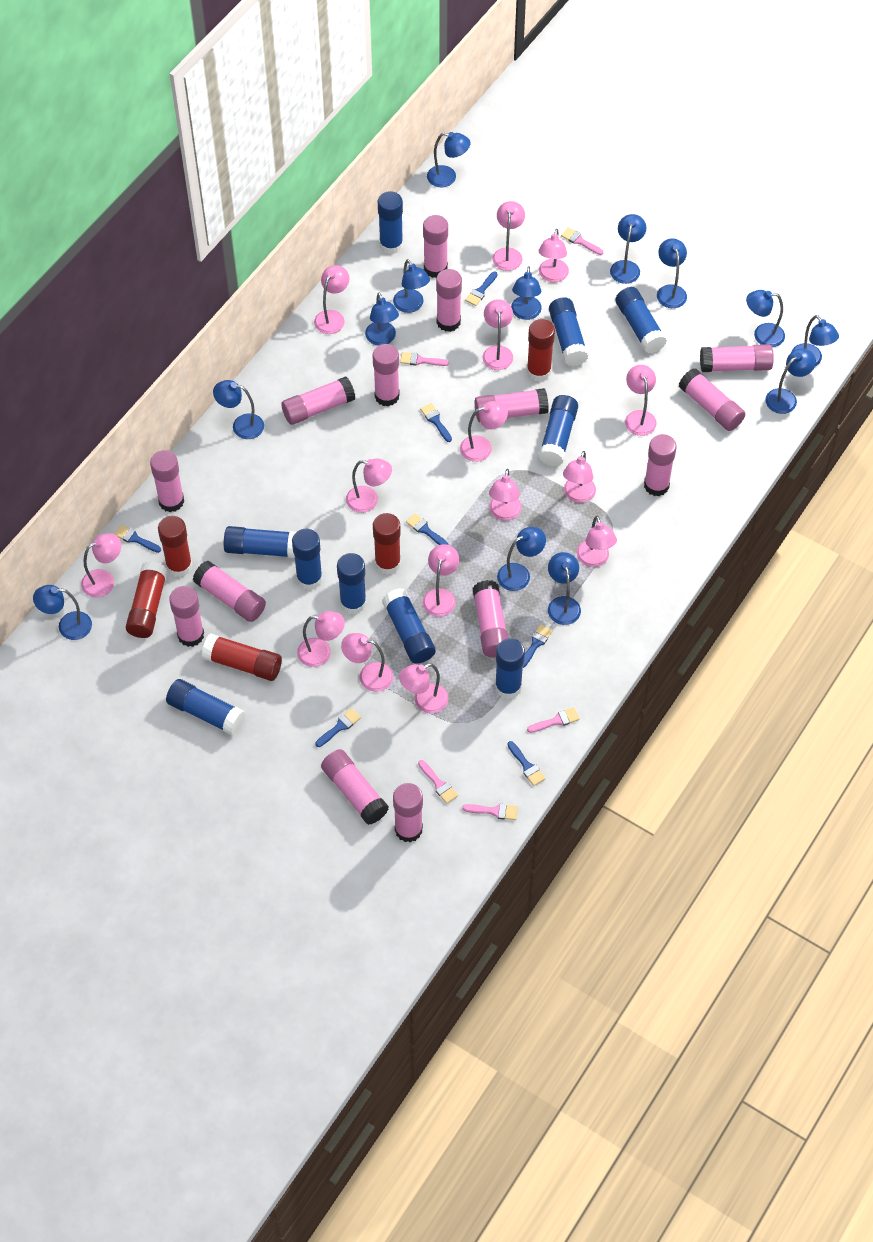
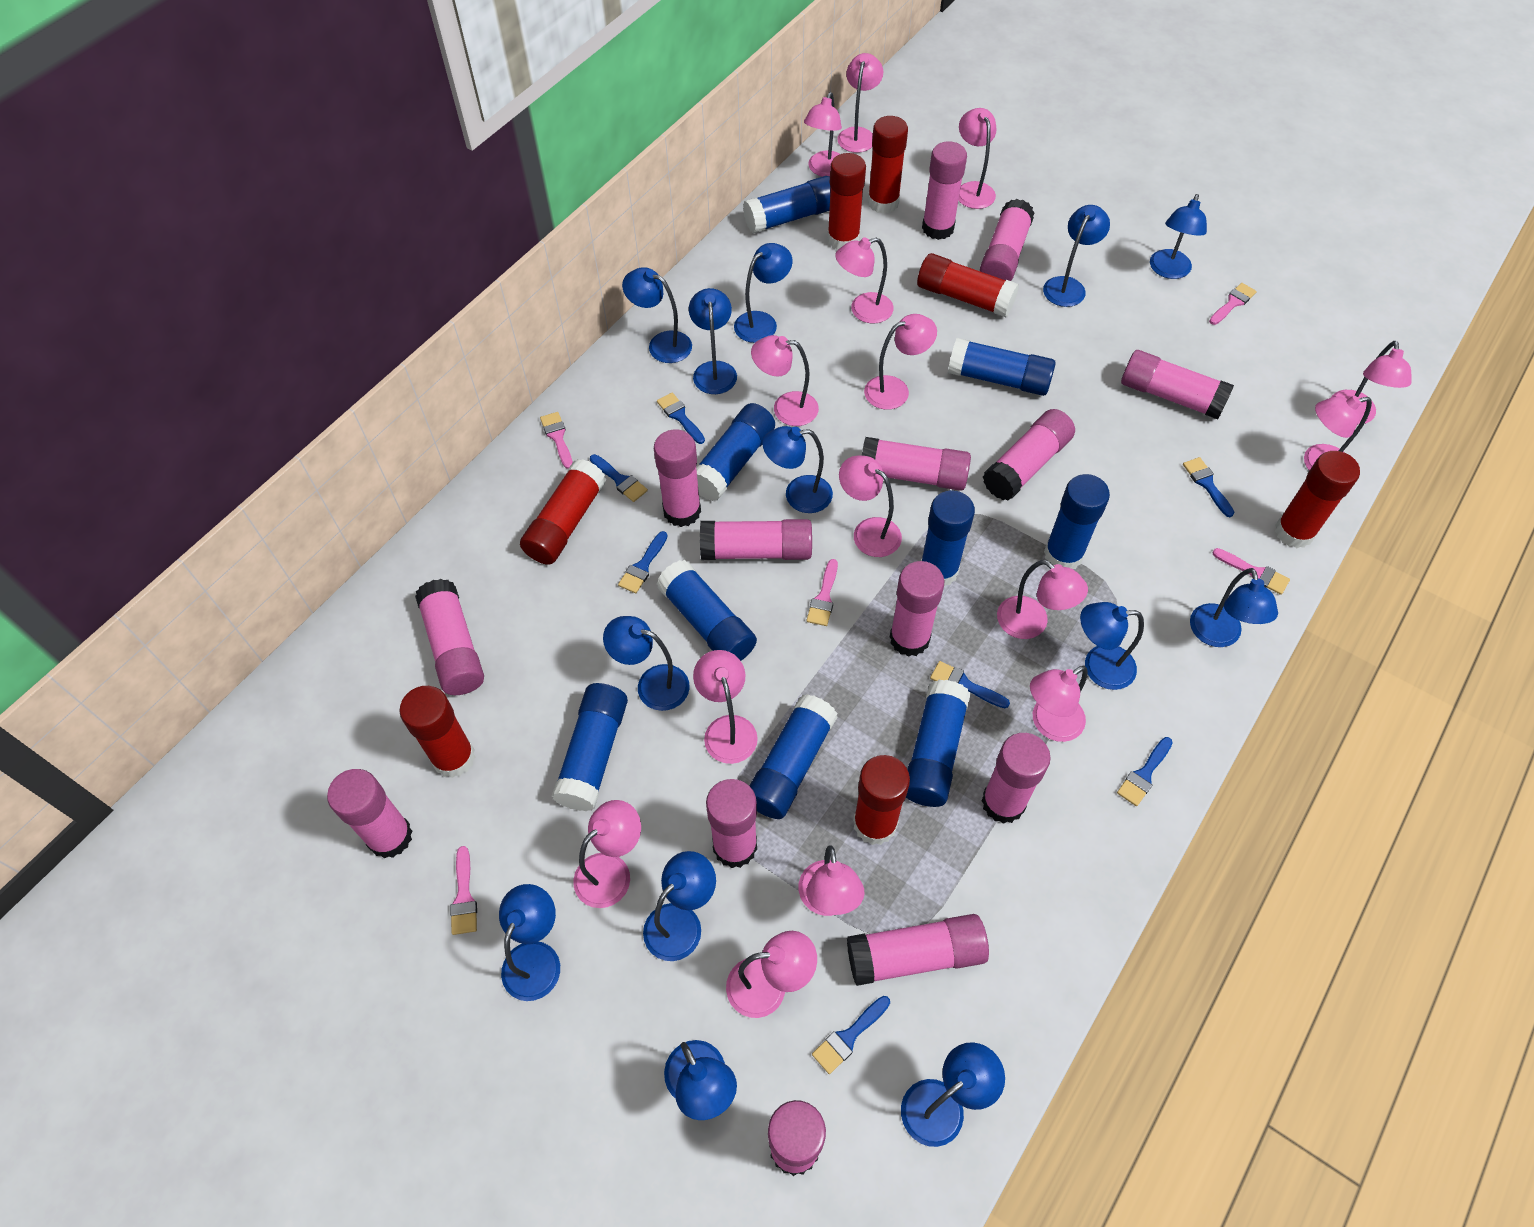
blue glue stick: 10 -> 9
red glue stick: 5 -> 7

